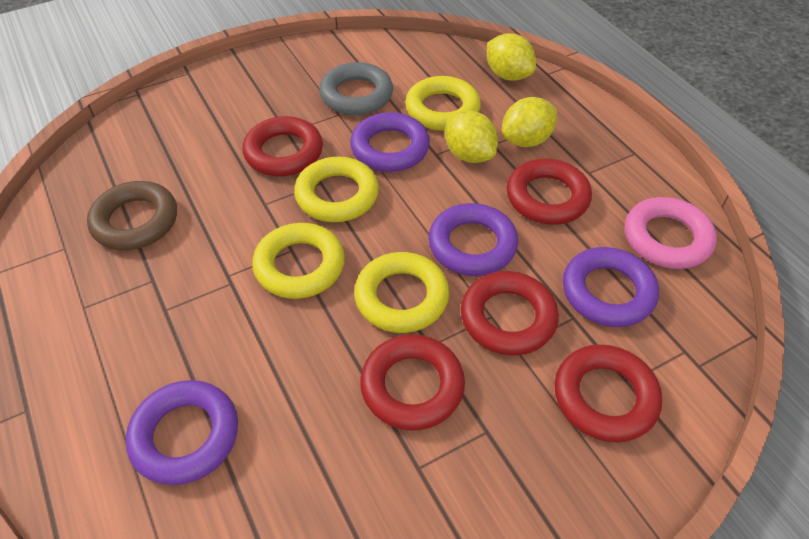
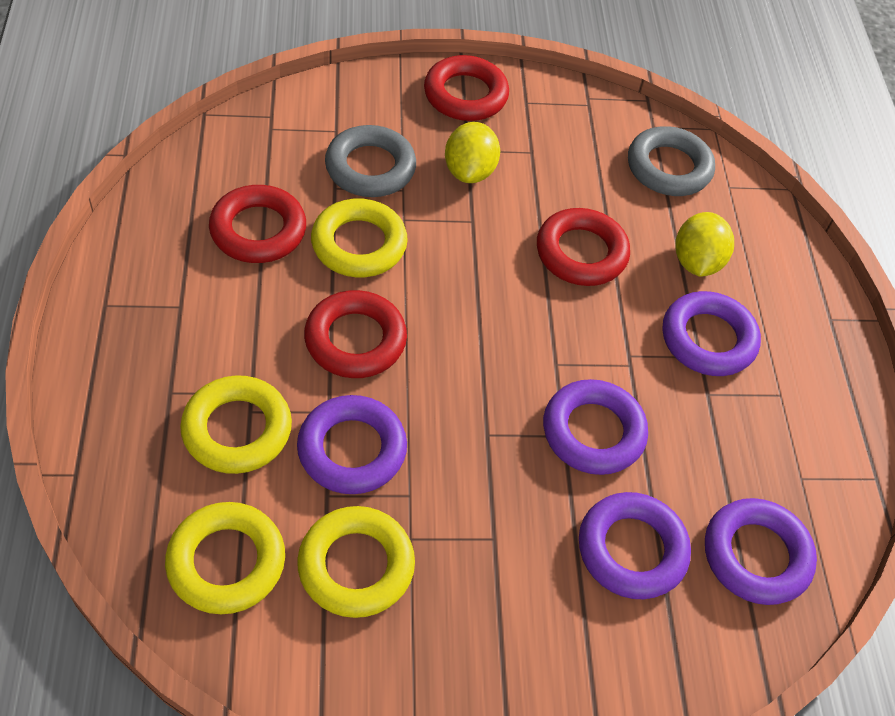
brown ring: 1 -> 0
grey ring: 1 -> 2
pink ring: 1 -> 0
purple ring: 4 -> 5
red ring: 5 -> 4
yellow lemon: 3 -> 2

